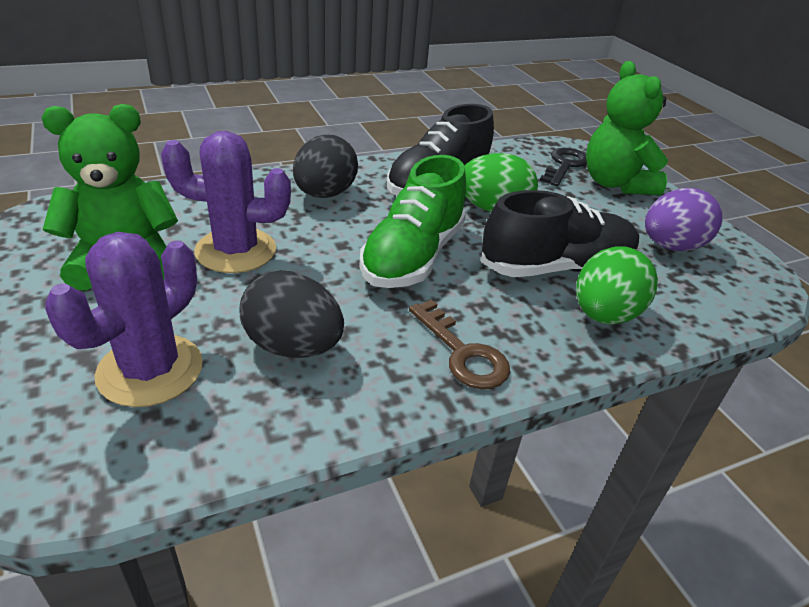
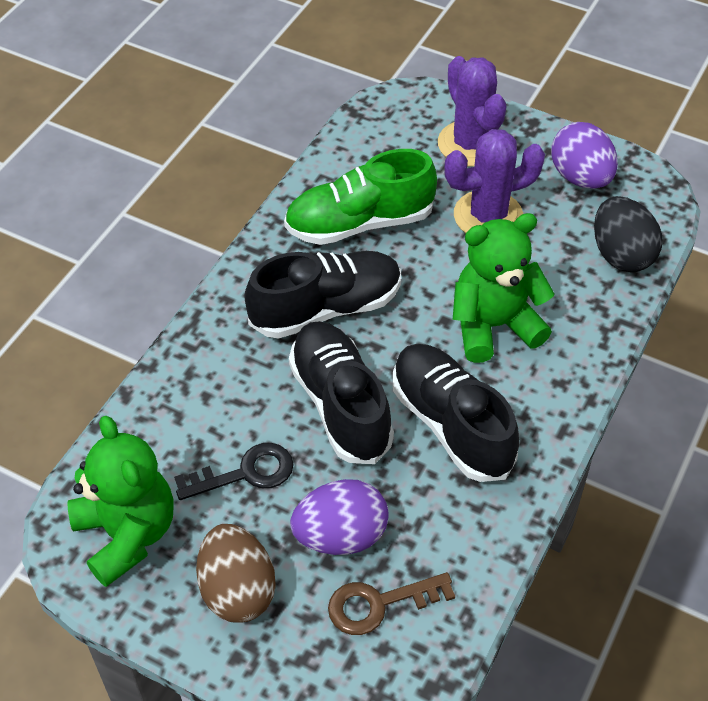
black egg: 2 -> 1
black shoe: 2 -> 3
brown egg: 0 -> 1
green egg: 2 -> 0
purple egg: 1 -> 2

